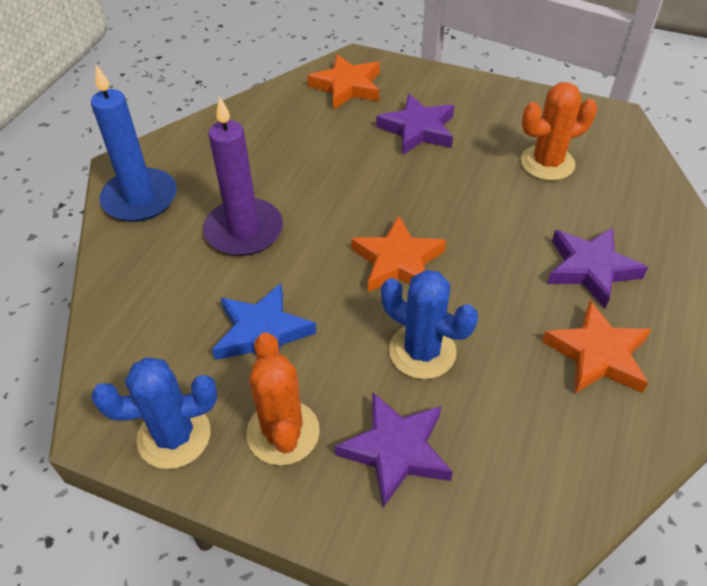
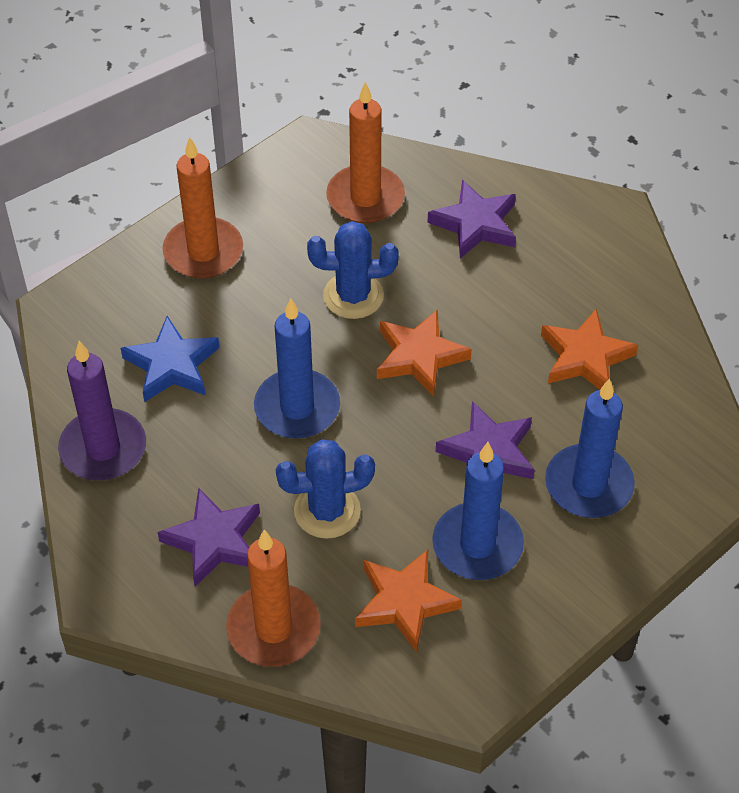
blue candle: 1 -> 3
orange cactus: 2 -> 0
orange candle: 0 -> 3

